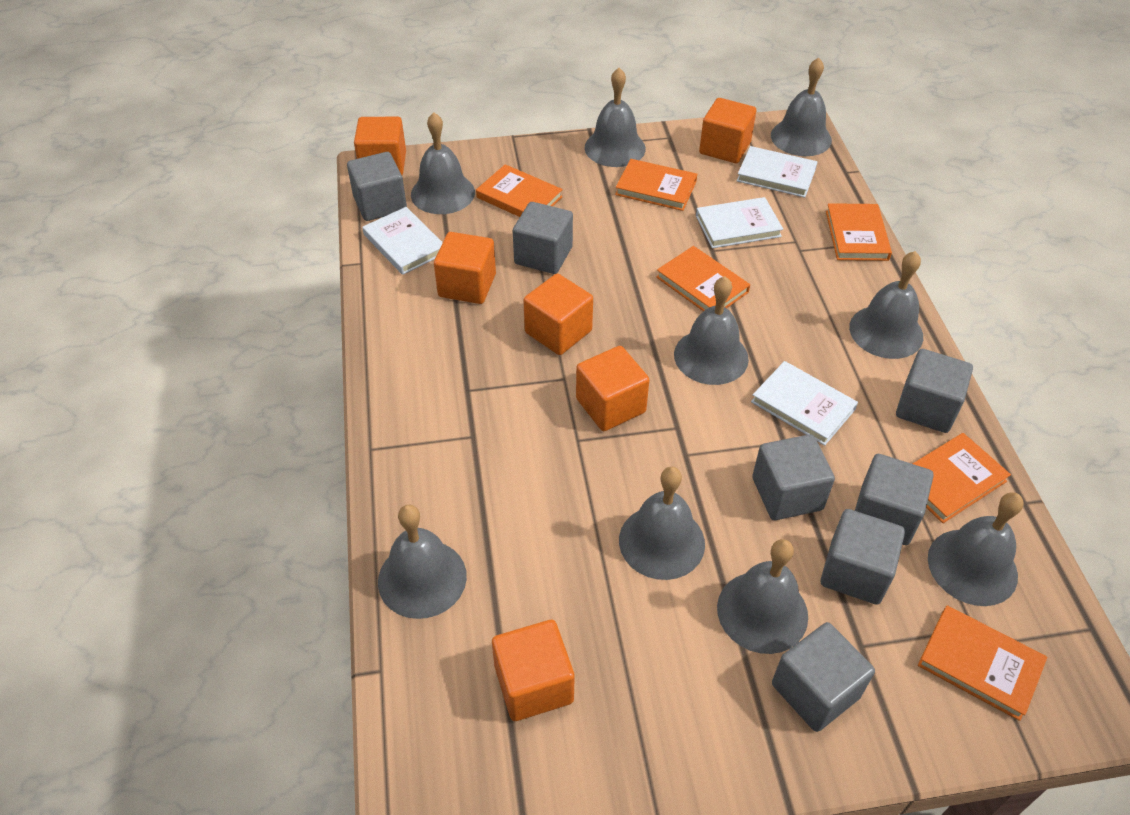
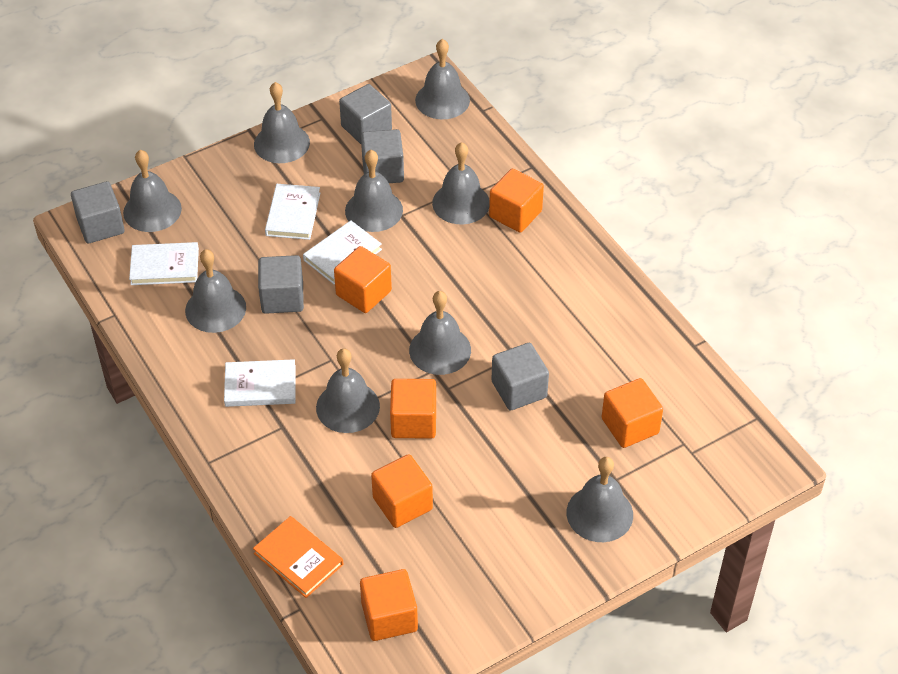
grey cube: 7 -> 5
orange book: 6 -> 1

